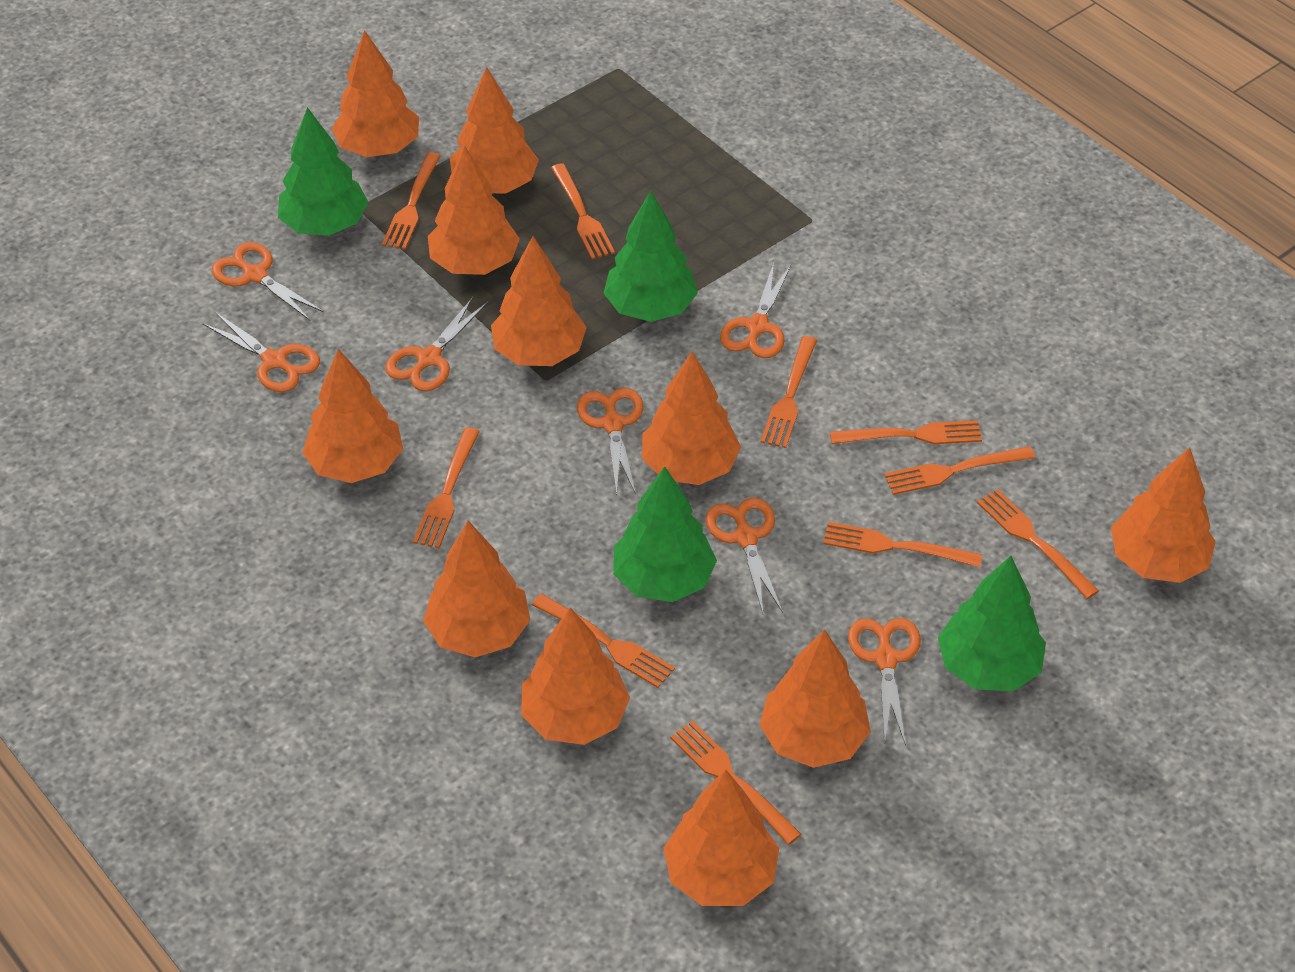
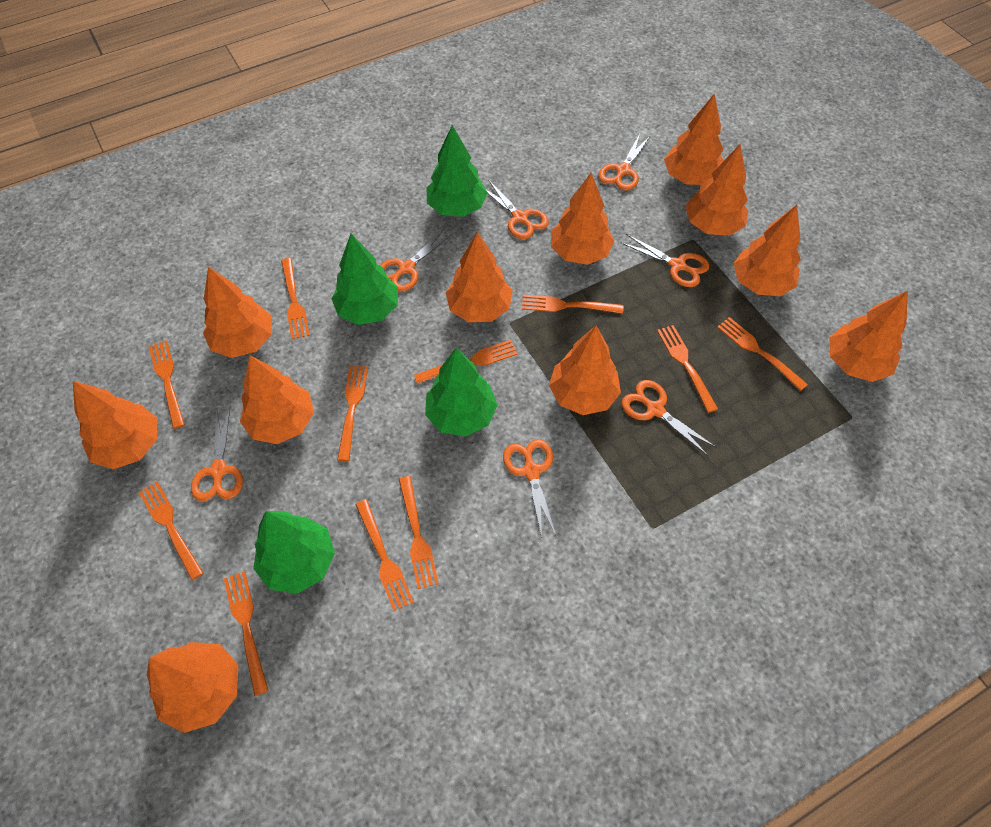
orange fork: 10 -> 11

